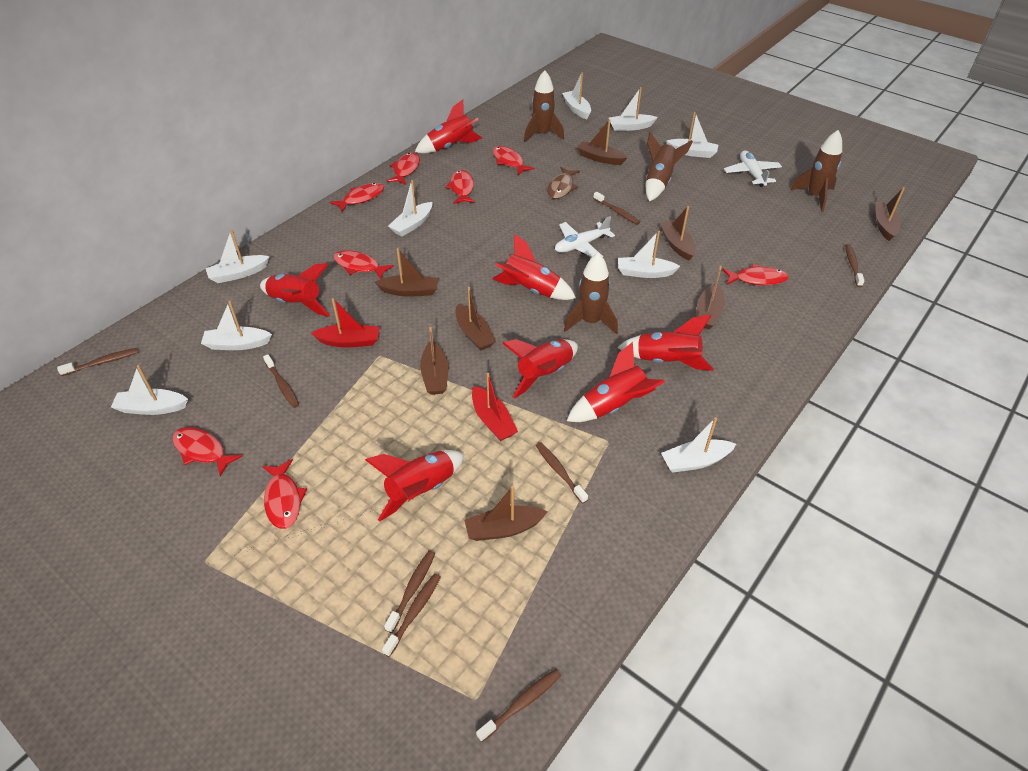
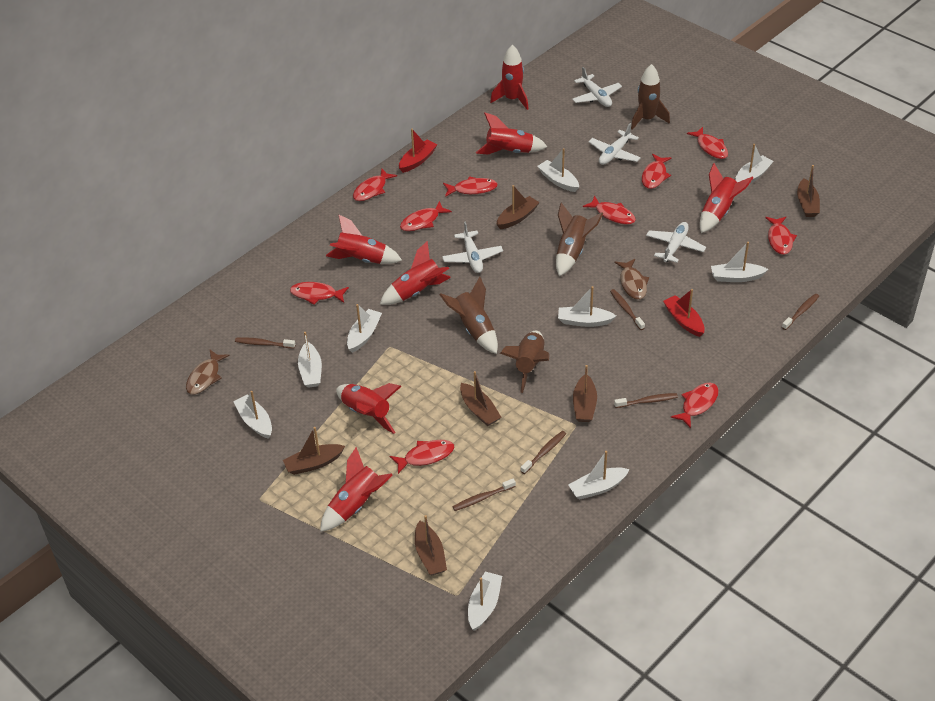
brown boat: 8 -> 6
brown fish: 1 -> 2
brown toothbrush: 8 -> 6
red fish: 8 -> 10
white plane: 2 -> 4

